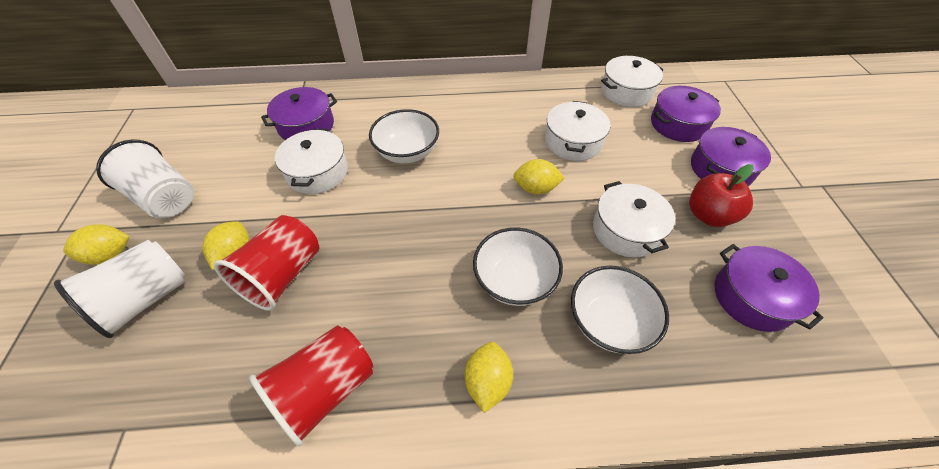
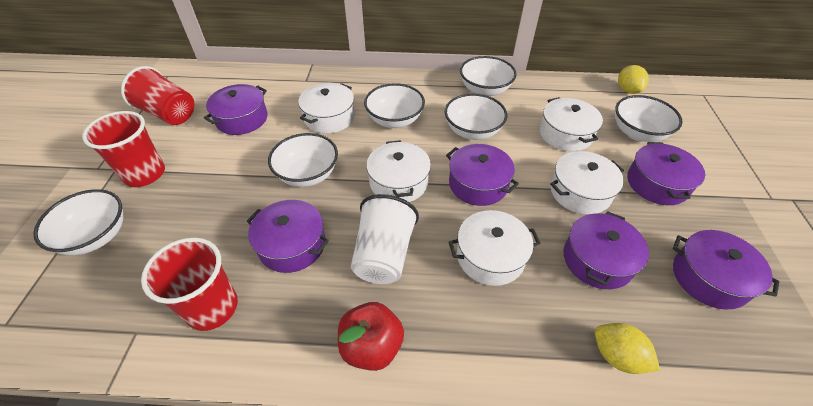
purple pot: 4 -> 6
red cup: 2 -> 3
white bowl: 3 -> 6
white cup: 2 -> 1
white pot: 4 -> 5
yellow lemon: 4 -> 2

